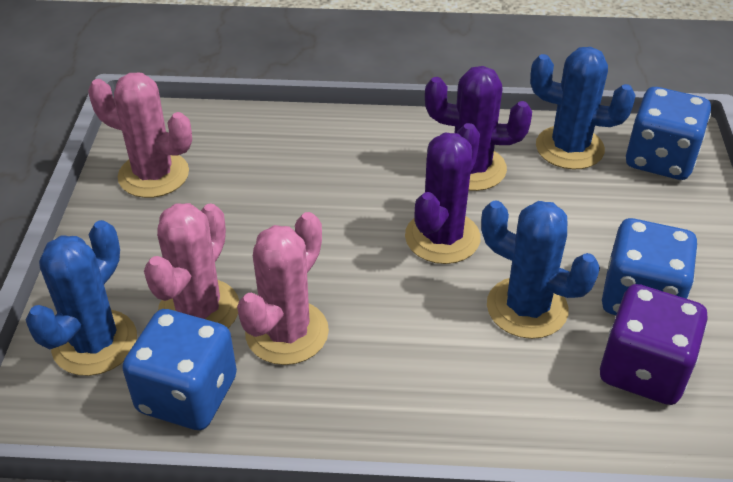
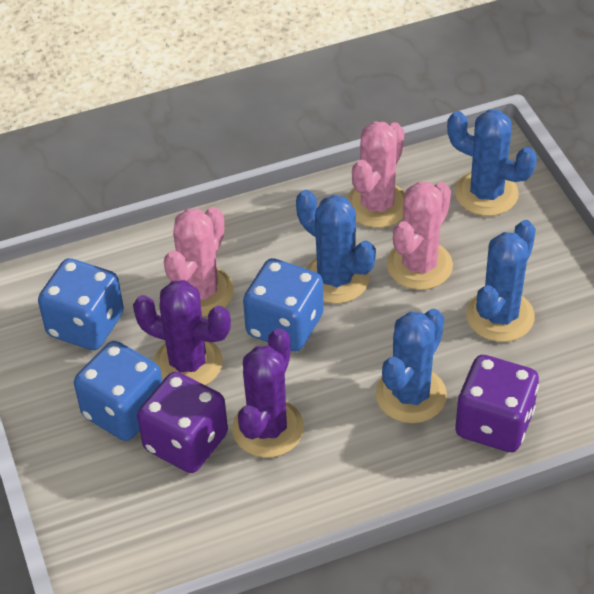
blue cactus: 3 -> 4
purple dice: 1 -> 2

